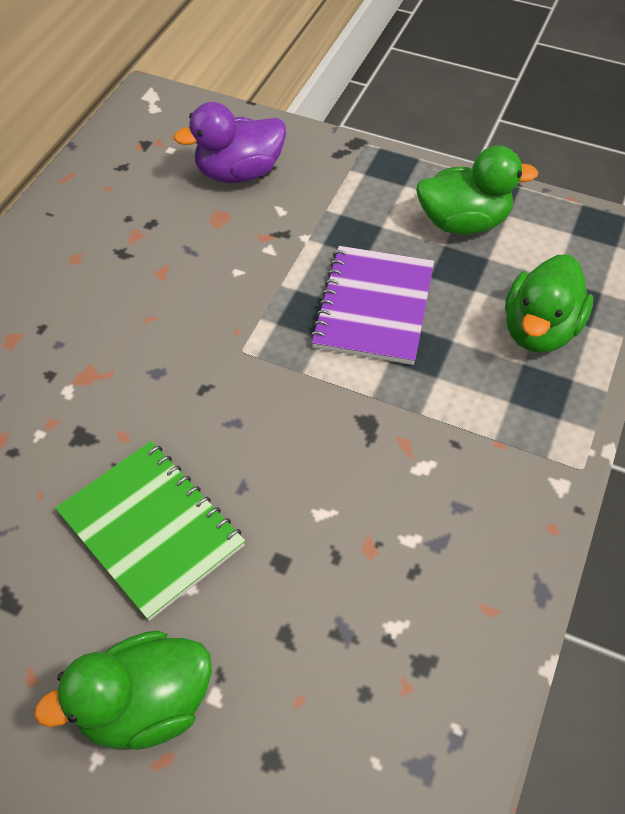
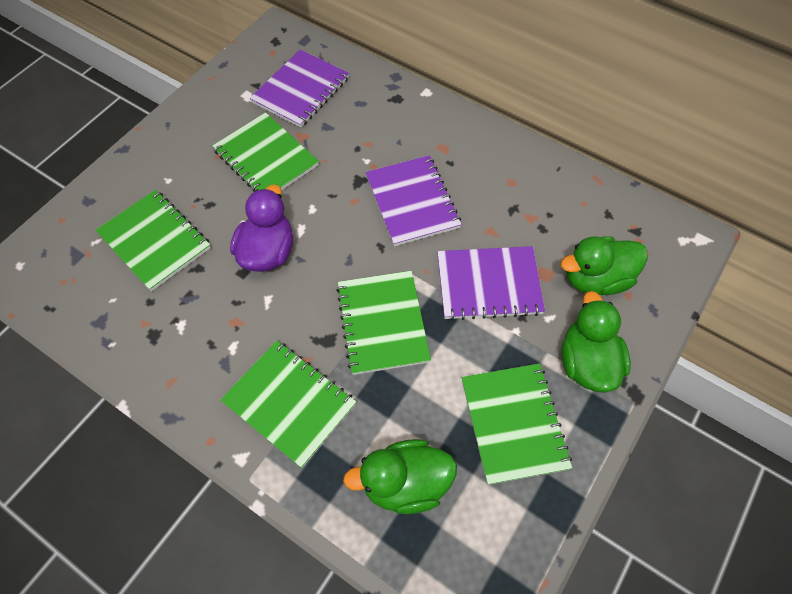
green notebook: 1 -> 5
purple notebook: 1 -> 3

